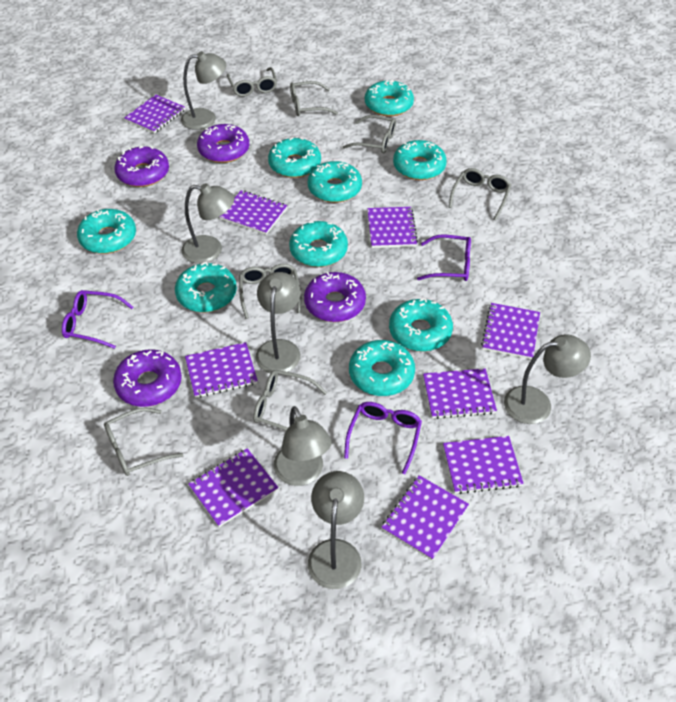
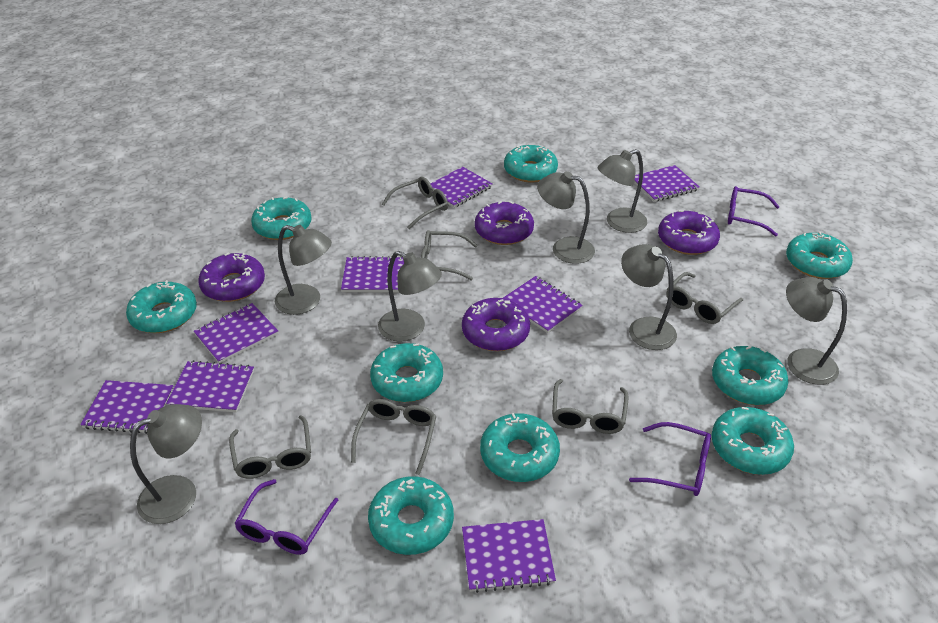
grey glasses: 7 -> 6
grey lamp: 6 -> 7
purple notebook: 9 -> 8

